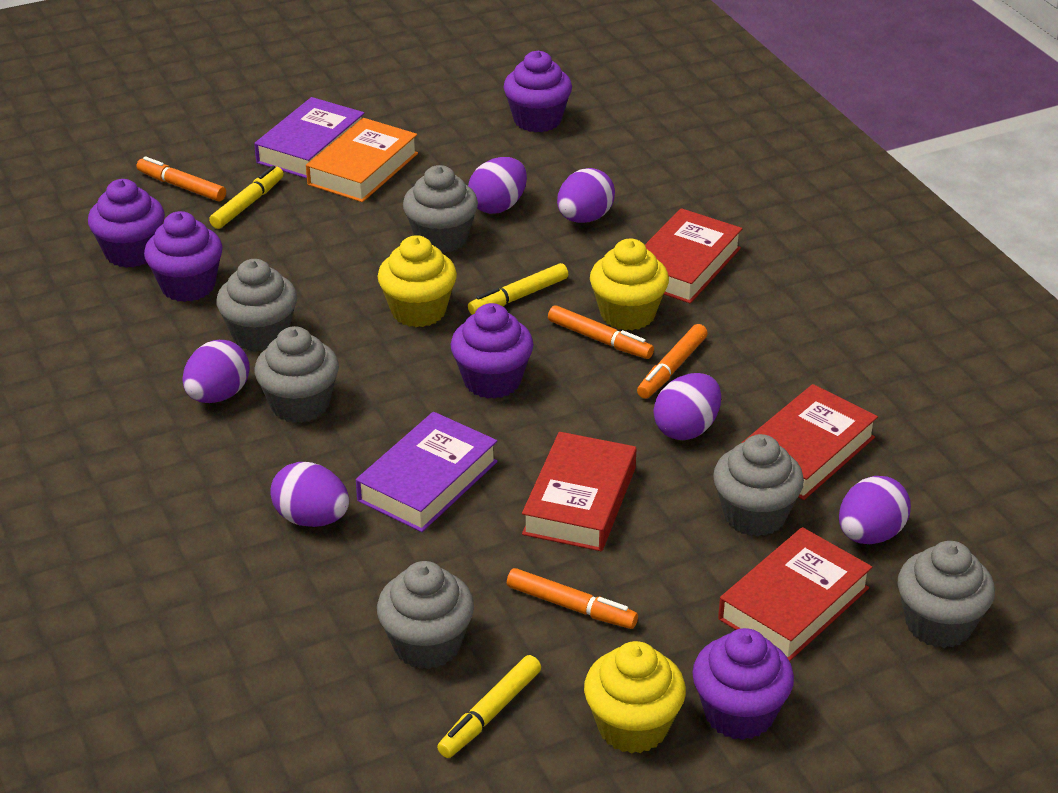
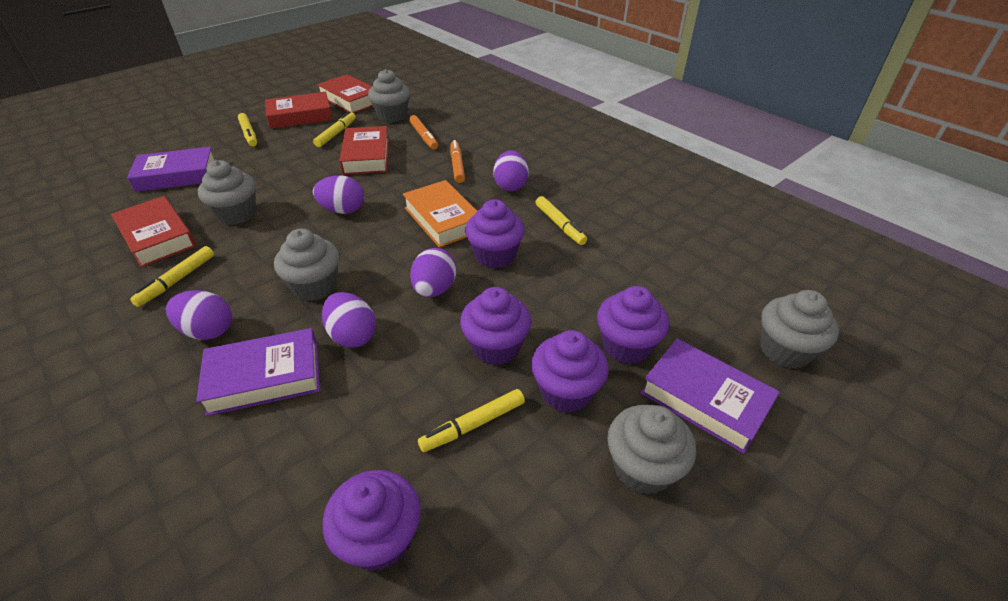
grey cupcake: 6 -> 5
orange marker: 4 -> 2
purple book: 2 -> 3
purple egg: 6 -> 5
yellow cupcake: 3 -> 0
yellow marker: 3 -> 5

